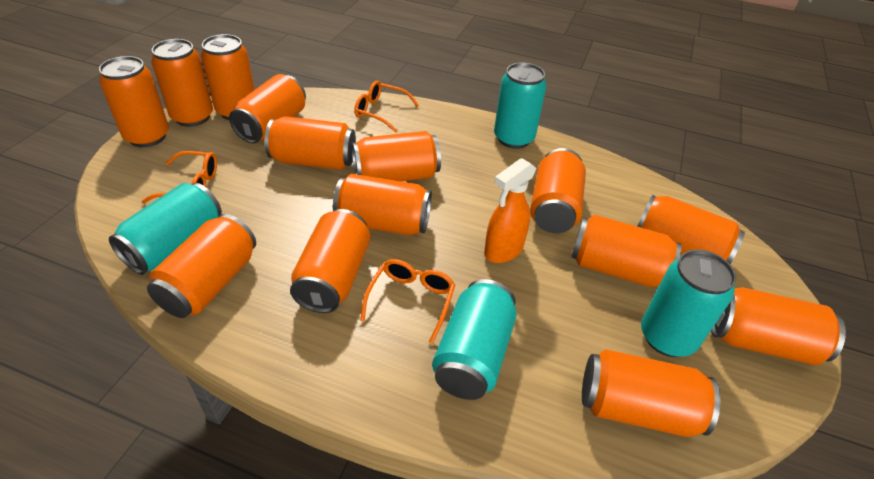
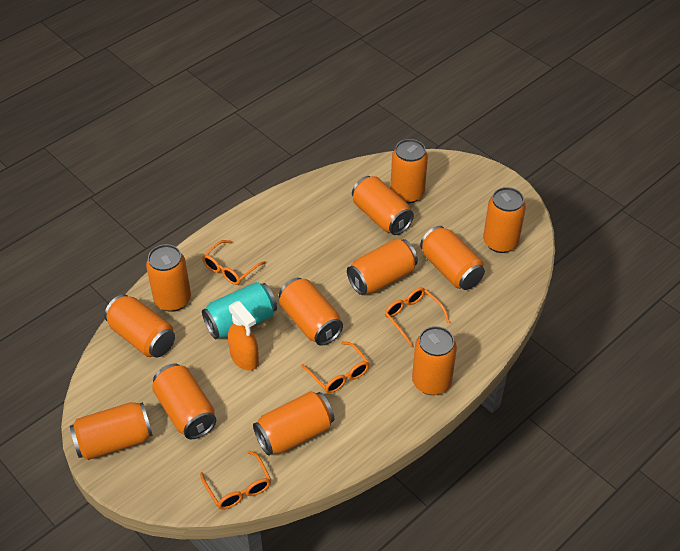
orange can: 14 -> 12
orange glasses: 3 -> 4
turquoise can: 4 -> 1

